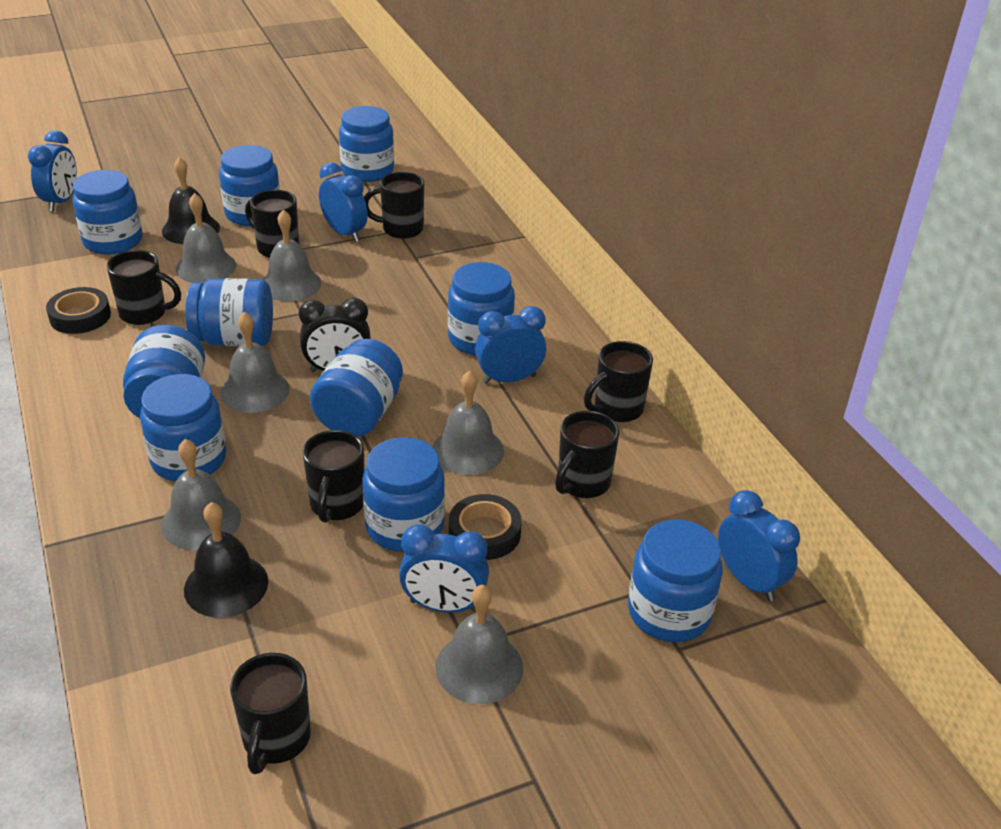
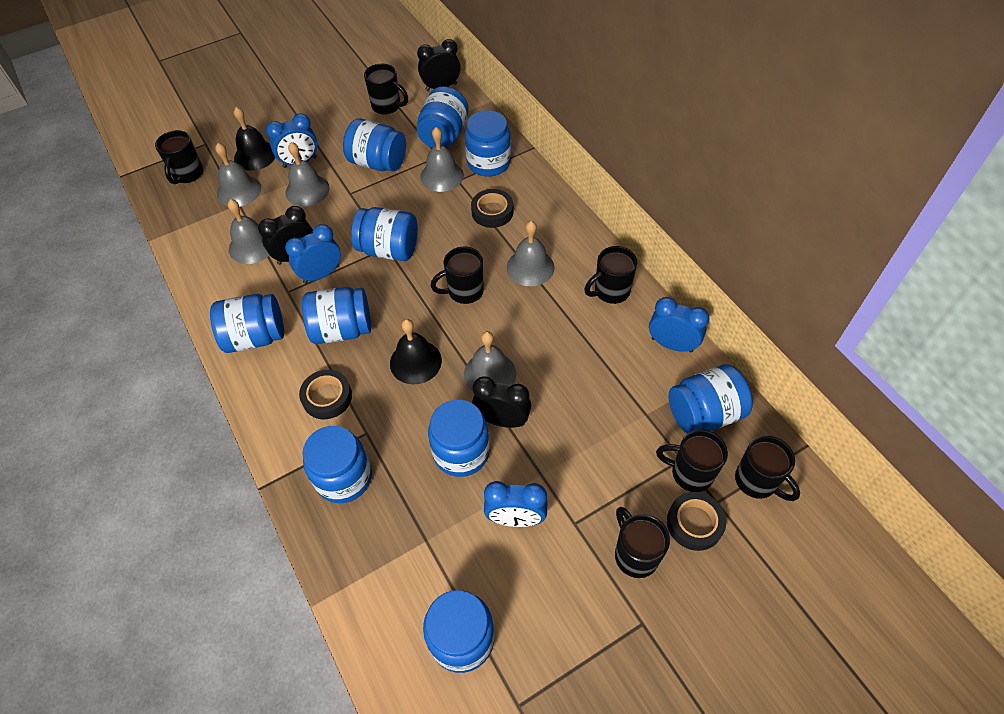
black clock: 1 -> 3
black tape: 2 -> 3
blue clock: 5 -> 4

